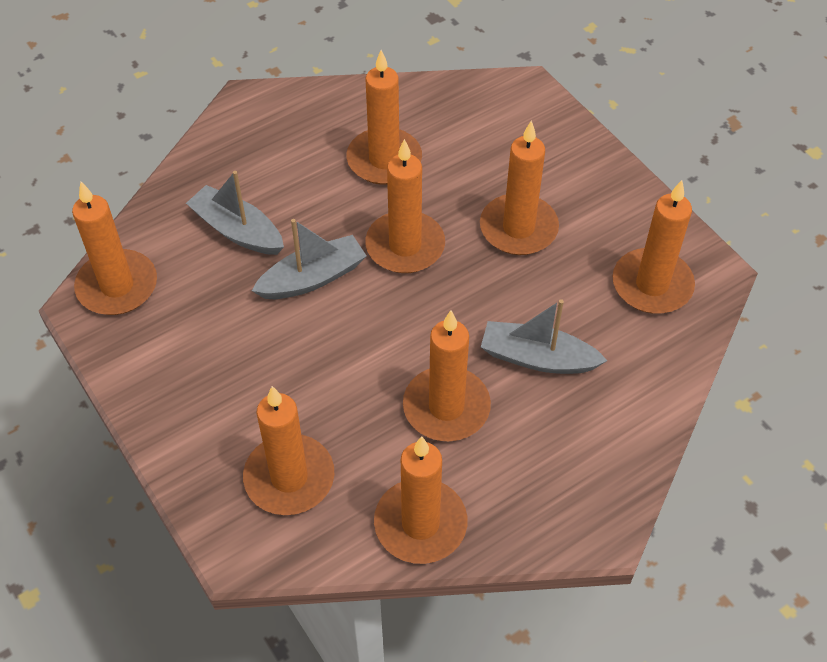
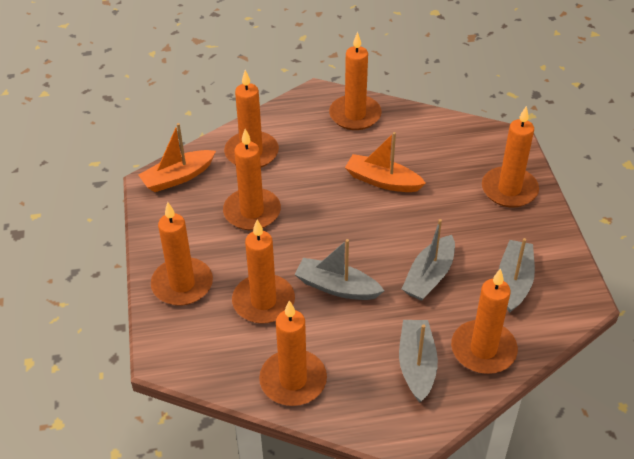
grey boat: 3 -> 4
orange boat: 0 -> 2

